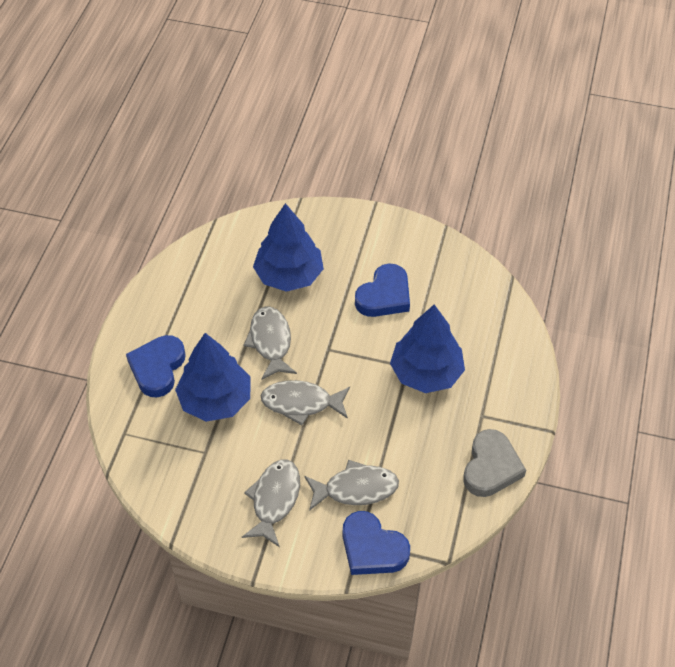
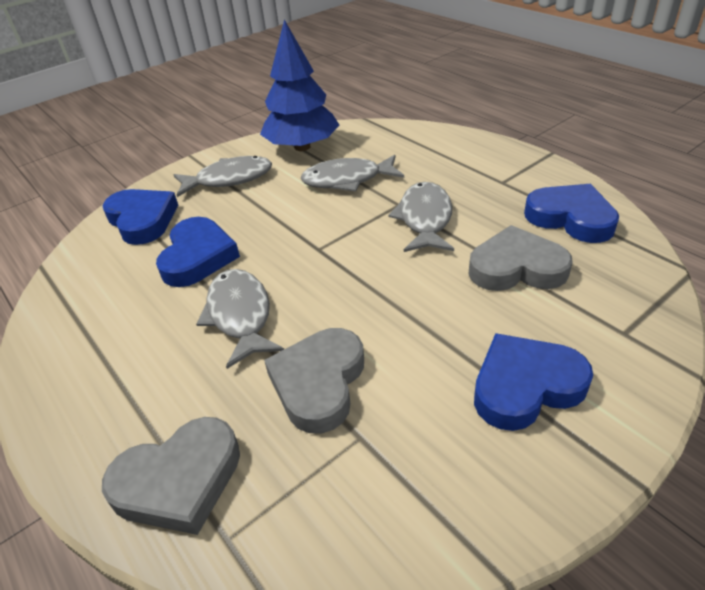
blue heart: 3 -> 4
blue tree: 3 -> 1
grey heart: 1 -> 3

